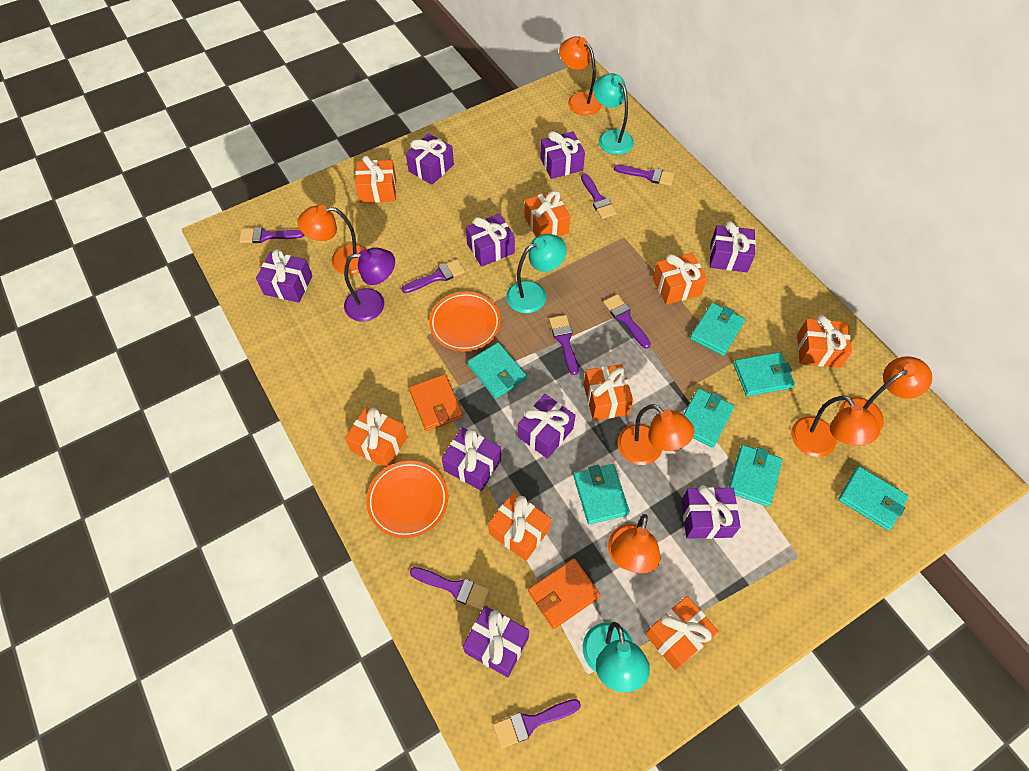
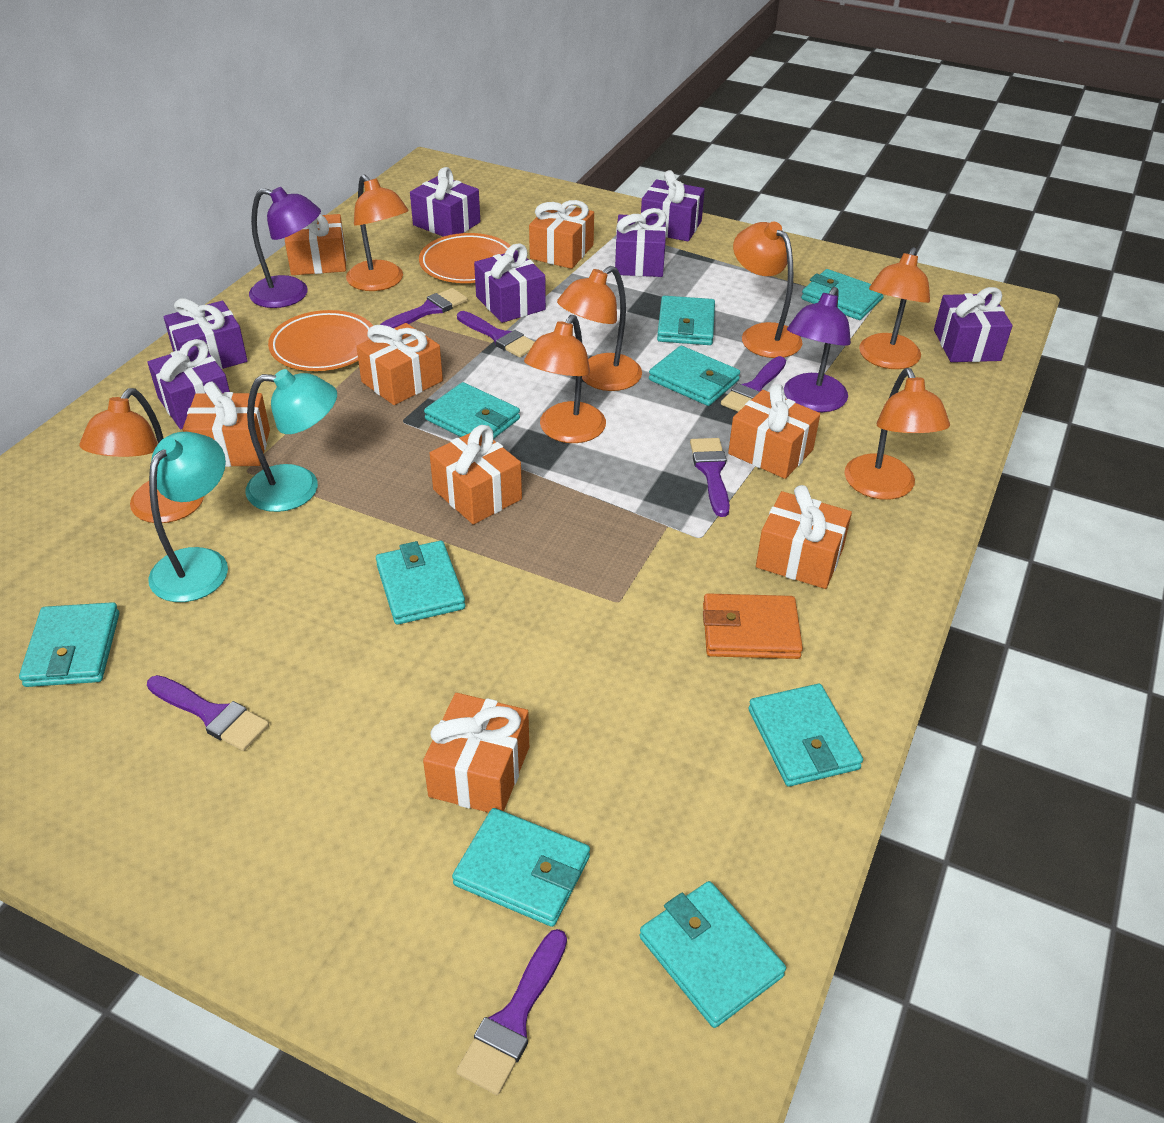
orange lamp: 6 -> 7
orange wallet: 2 -> 1
purple brush: 8 -> 6
purple gift: 9 -> 7
purple lamp: 1 -> 2
turquoise lamp: 3 -> 2
turquoise wallet: 7 -> 9

